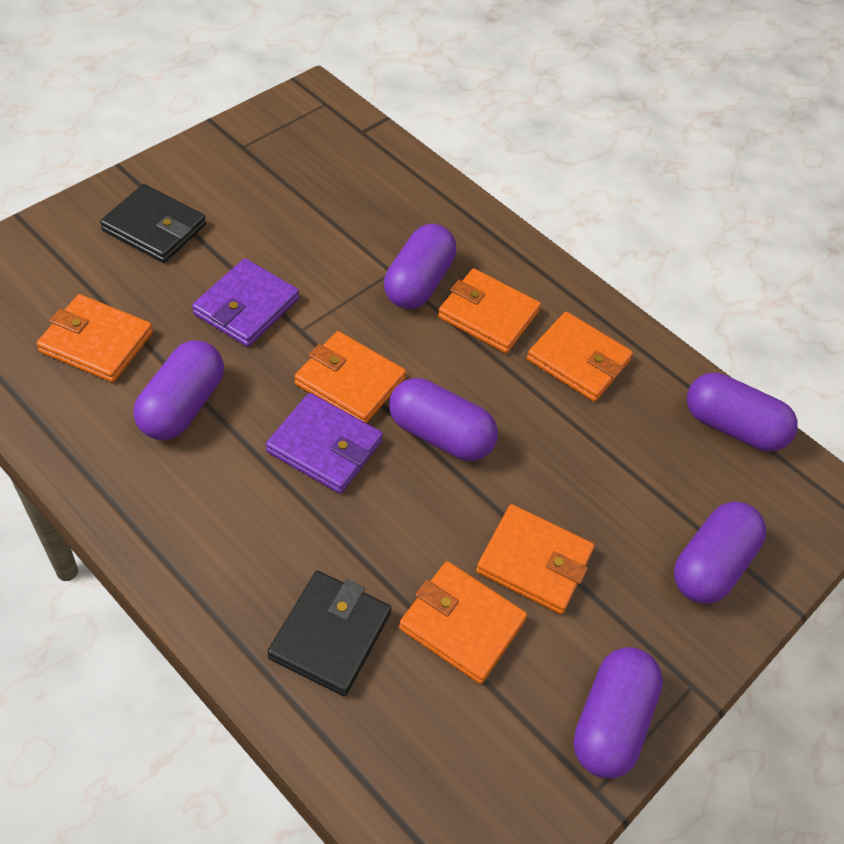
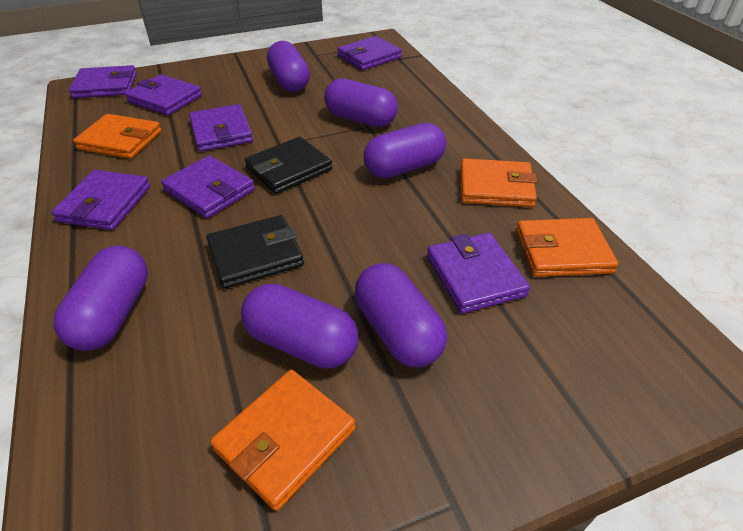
orange wallet: 6 -> 4
purple wallet: 2 -> 7

